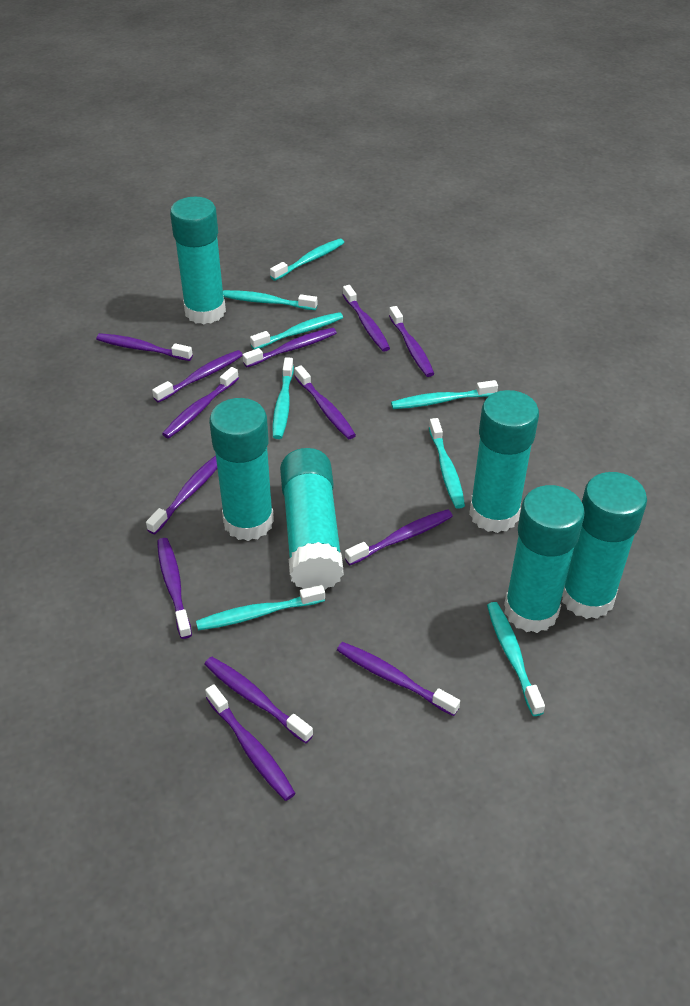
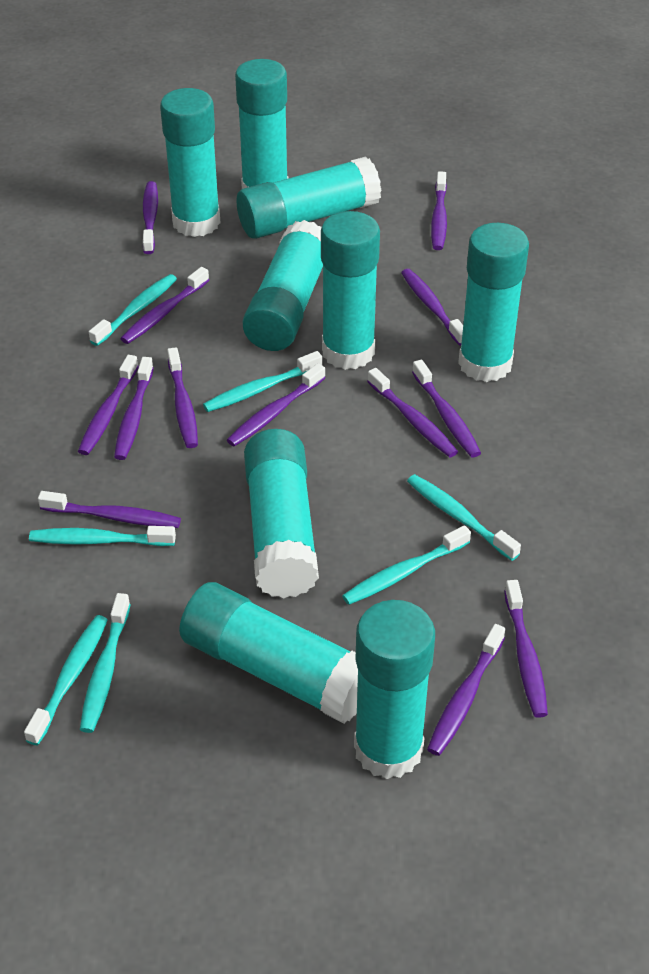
turquoise glue stick: 6 -> 9
turquoise toothbrush: 8 -> 7

